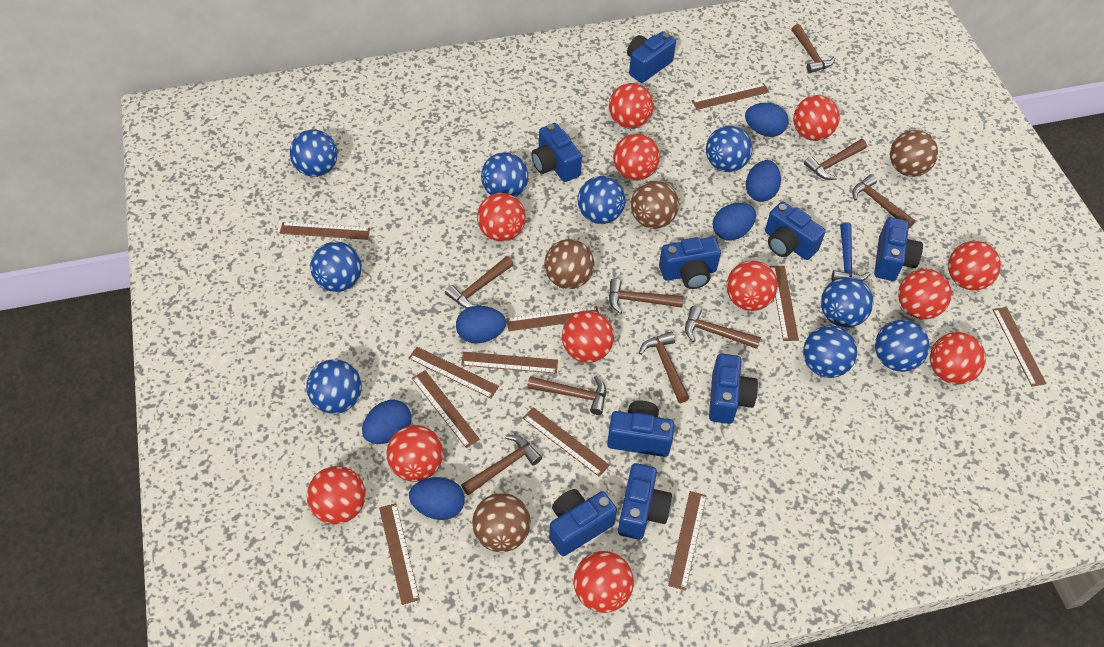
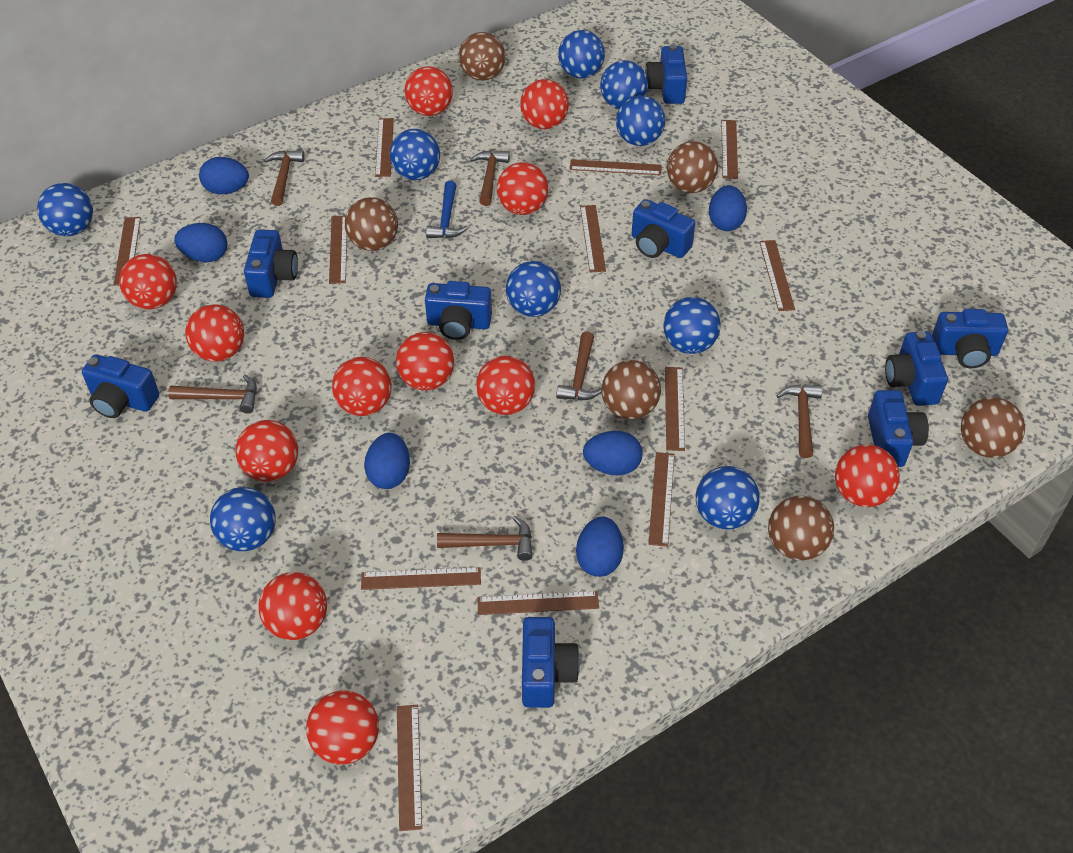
brown ball: 4 -> 6
brown hammer: 9 -> 6
brown ruler: 11 -> 12

